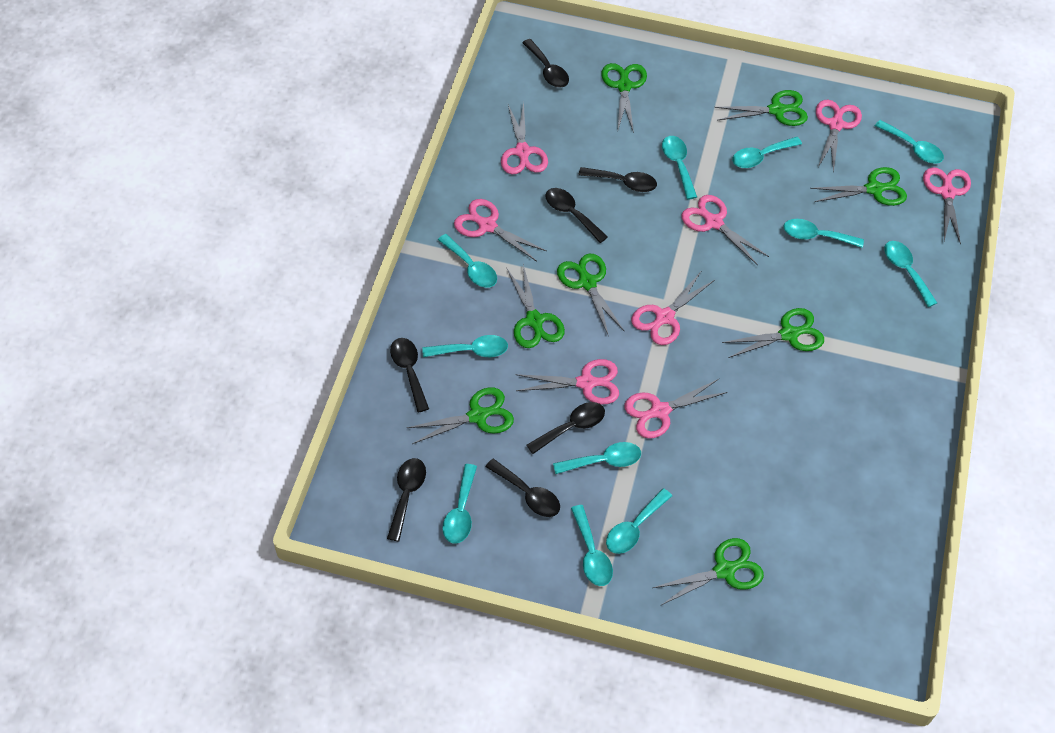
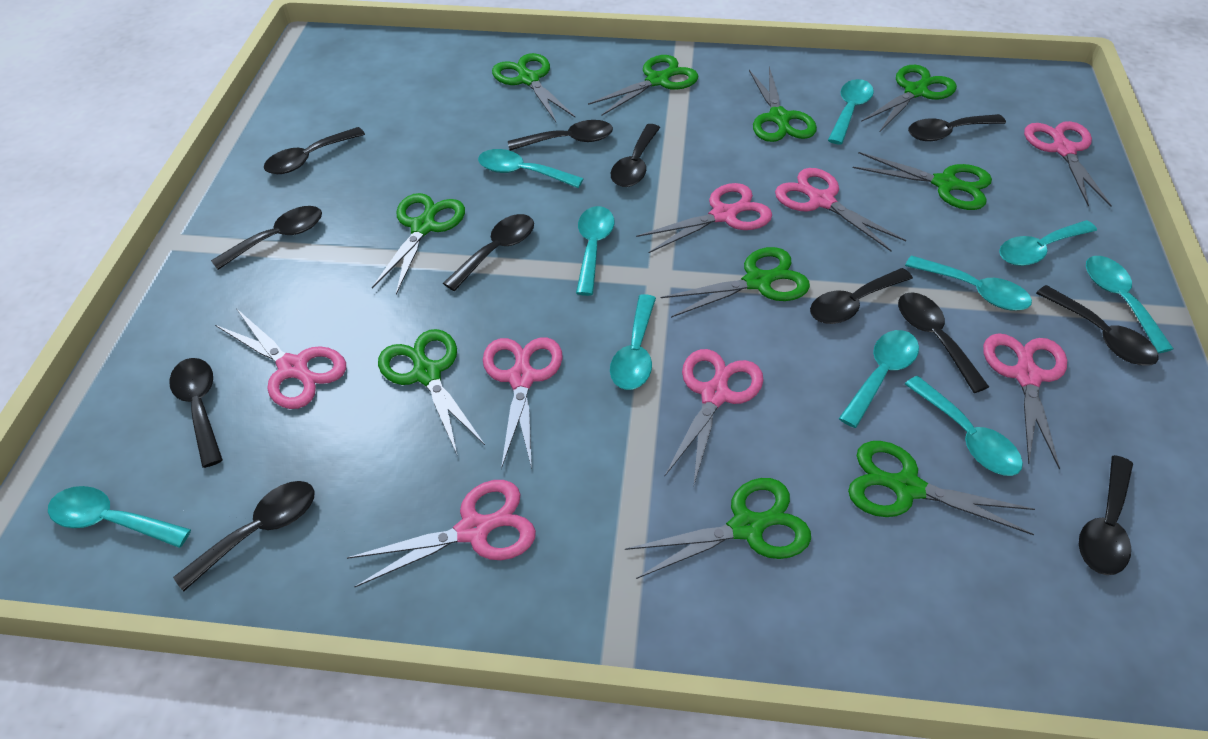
black spoon: 7 -> 12
green scissors: 8 -> 10
turquoise spoon: 11 -> 10

